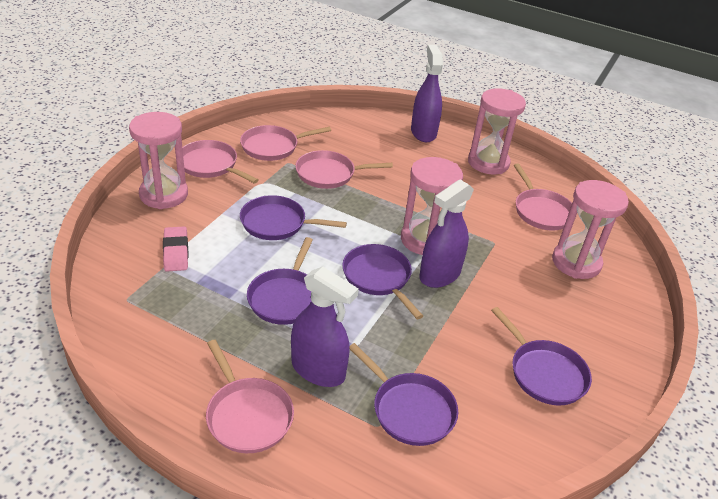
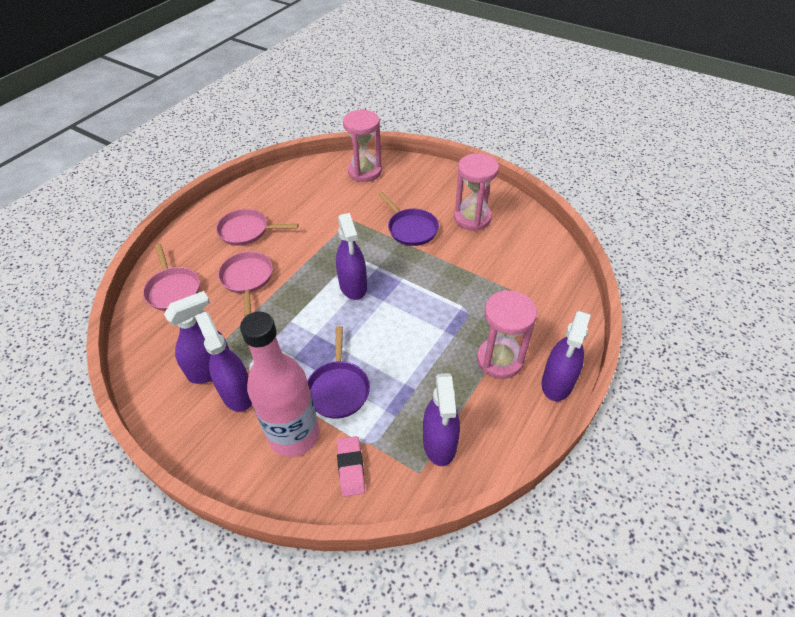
pink bottle: 0 -> 1
pink hourglass: 4 -> 3
pink pan: 5 -> 3
purple pan: 5 -> 2
purple spray bottle: 3 -> 5

